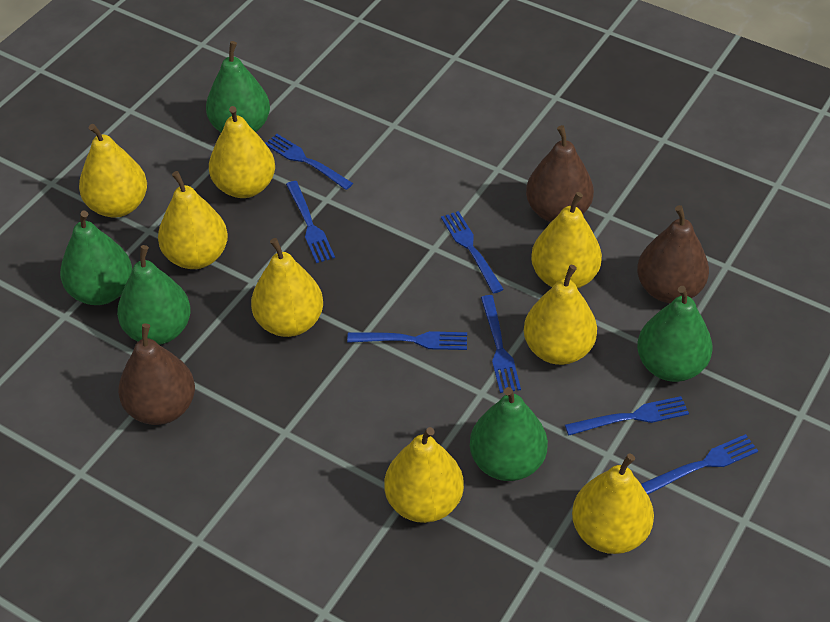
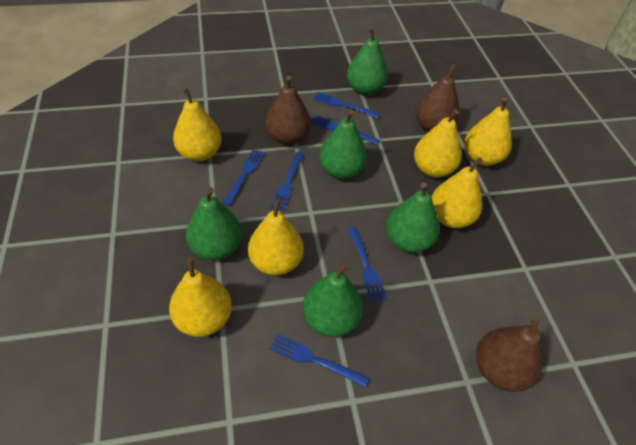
blue fork: 7 -> 6
yellow pear: 8 -> 6

